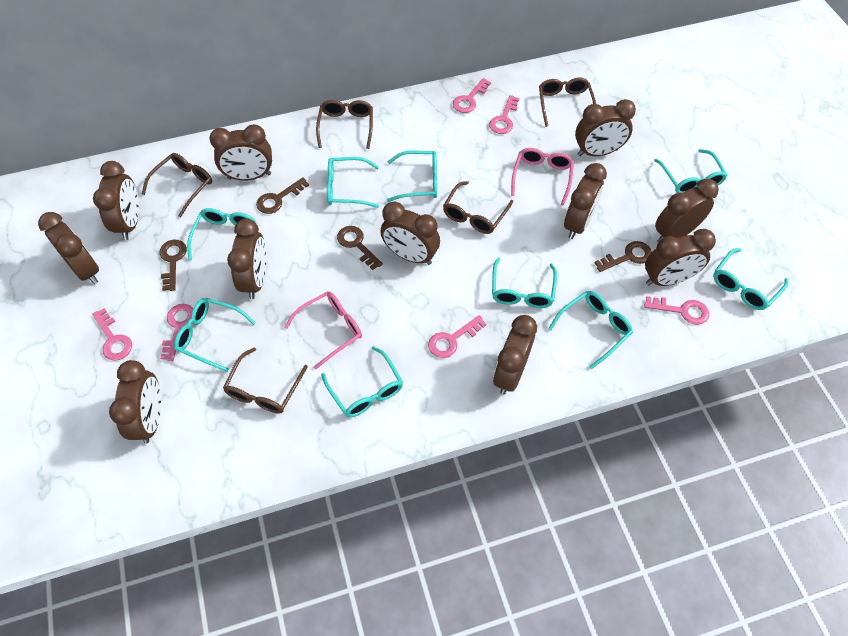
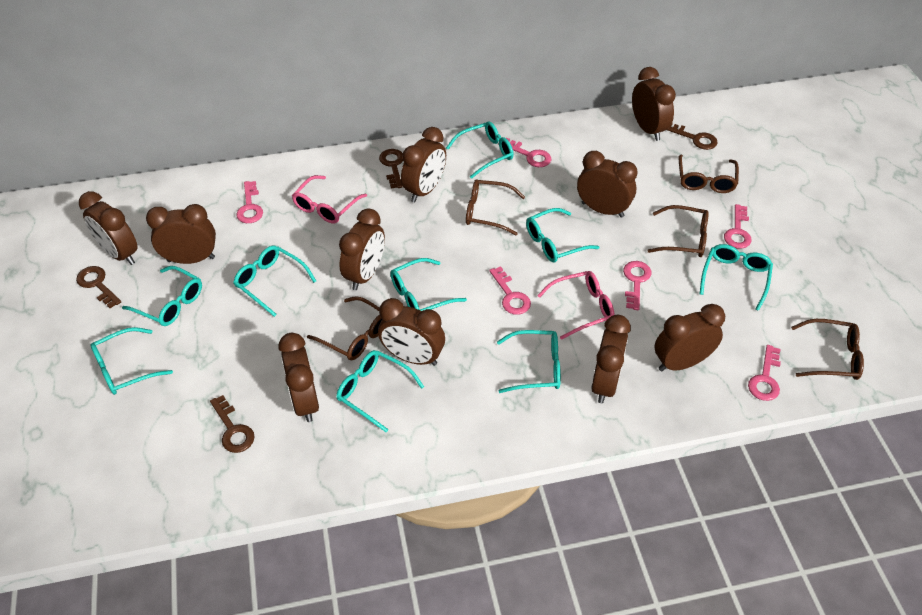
brown clock: 11 -> 10

